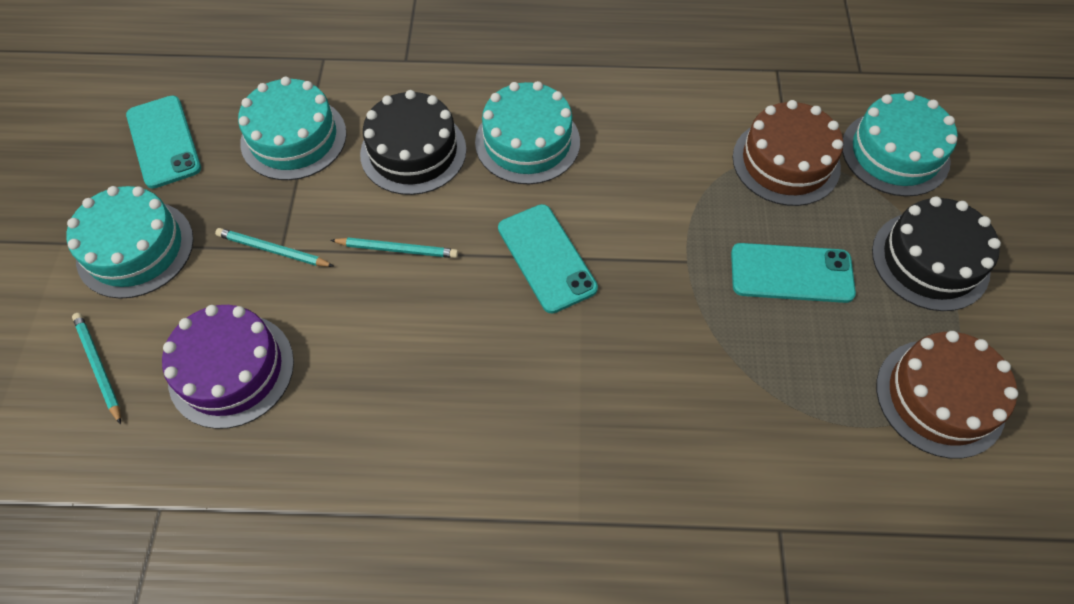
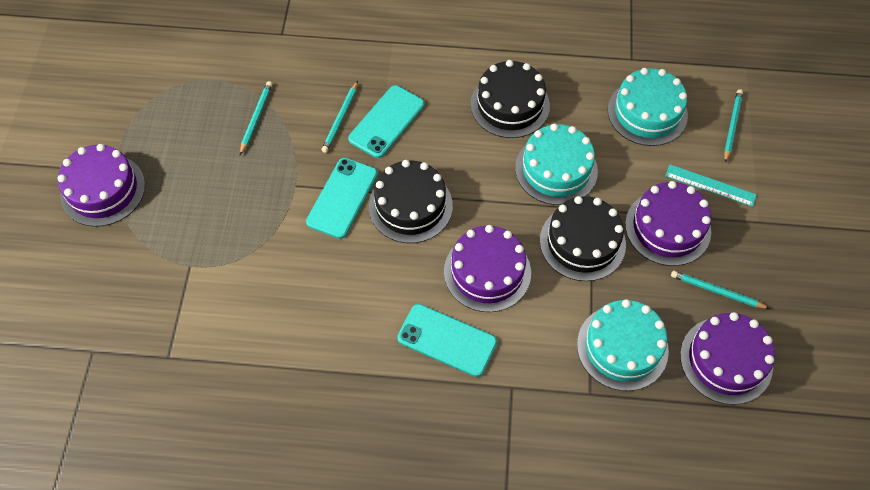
black cake: 2 -> 3
brown cake: 2 -> 0
purple cake: 1 -> 4
turquoise cake: 4 -> 3
turquoise pencil: 3 -> 4
turquoise ruler: 0 -> 1

